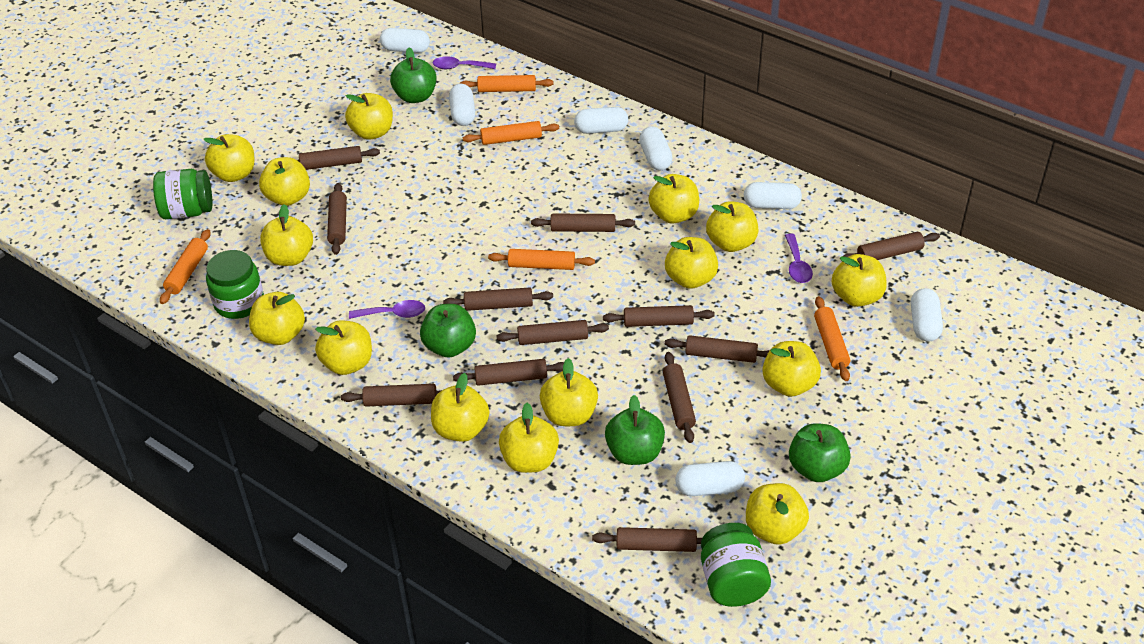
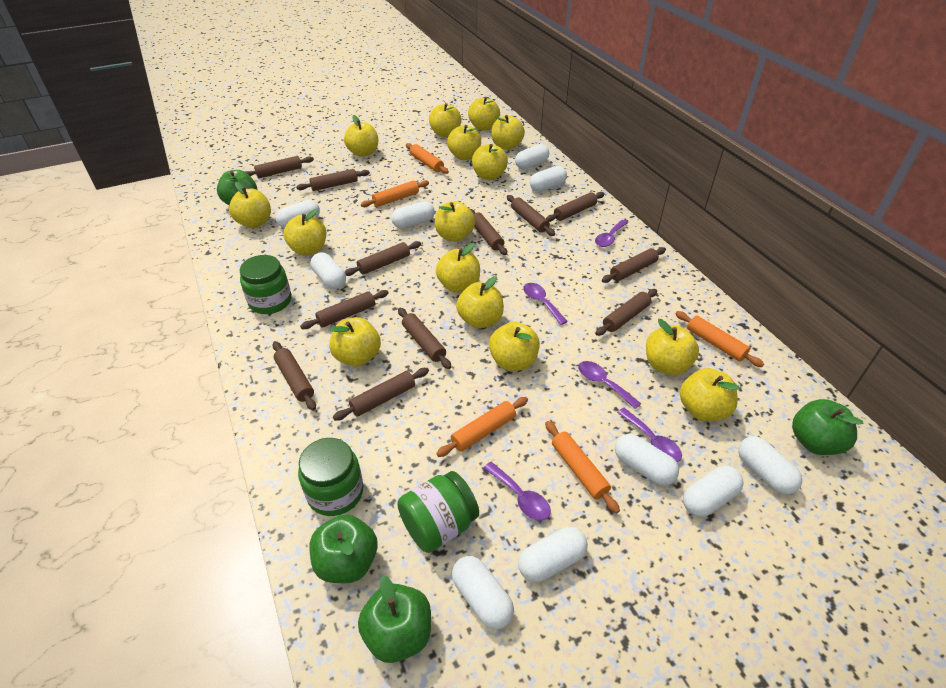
purple spoon: 3 -> 5
white capsule: 7 -> 10

